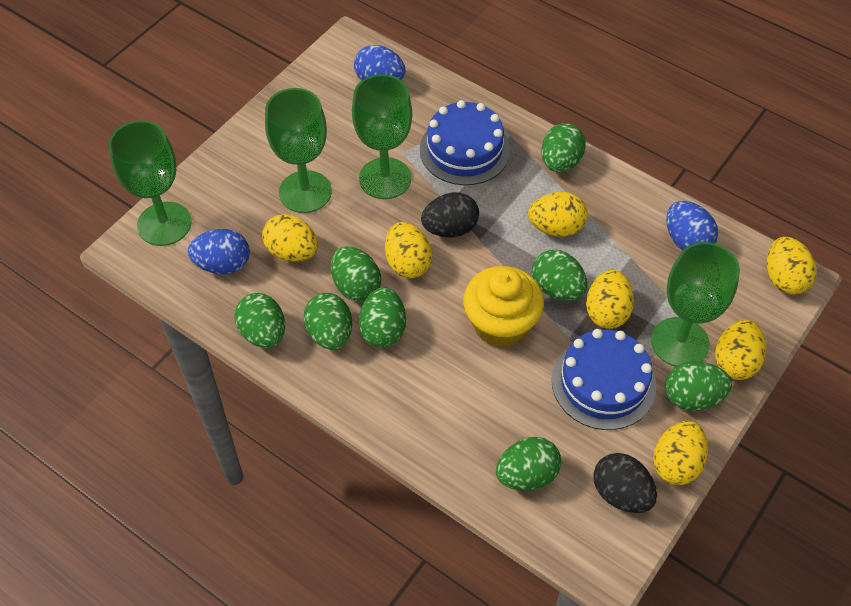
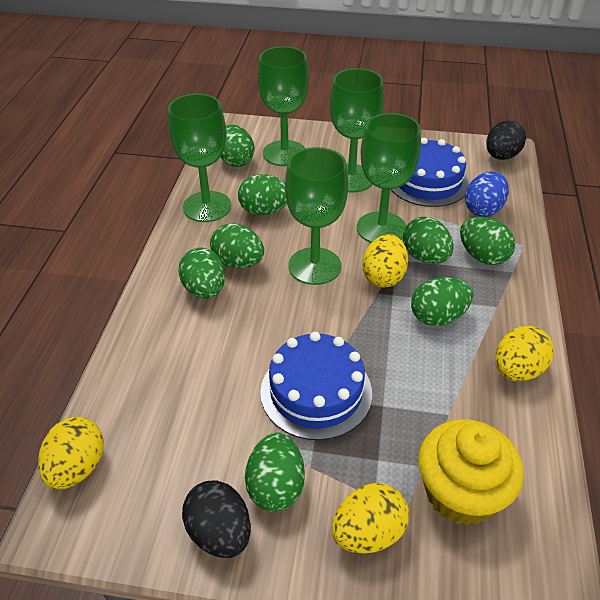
blue egg: 3 -> 1
green goblet: 4 -> 5
yellow egg: 7 -> 4

